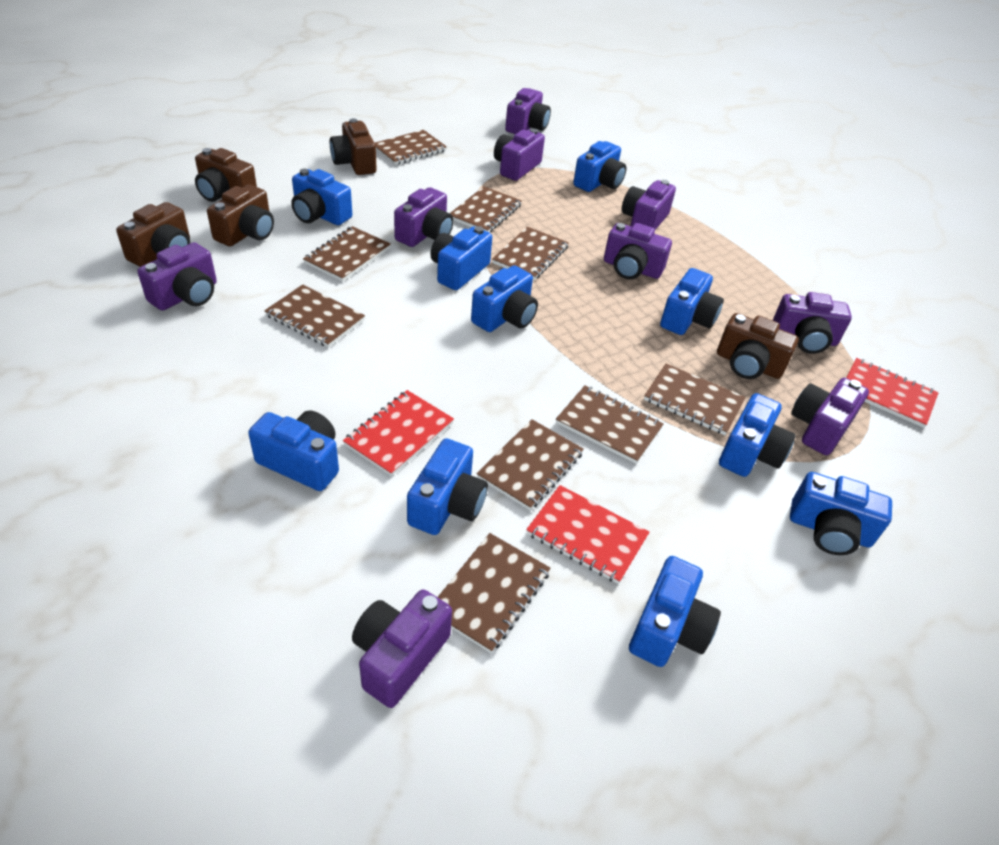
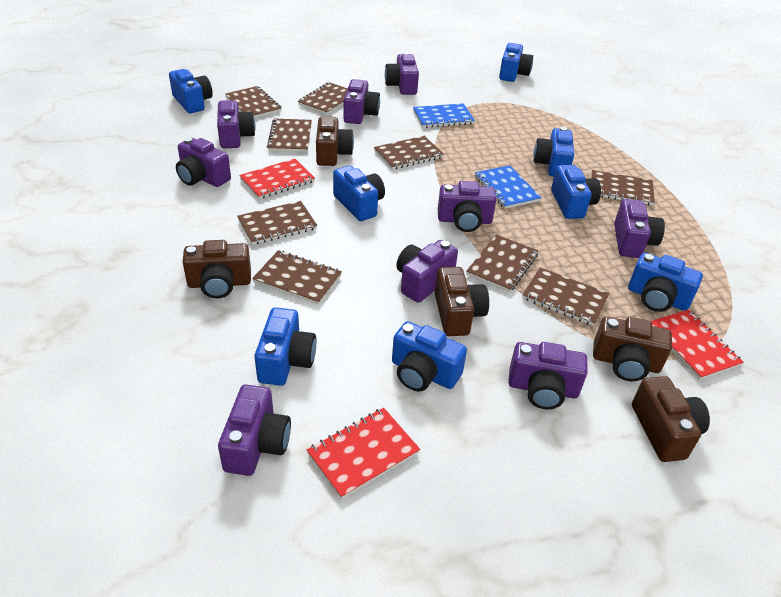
blue camera: 10 -> 8
blue notebook: 0 -> 2

